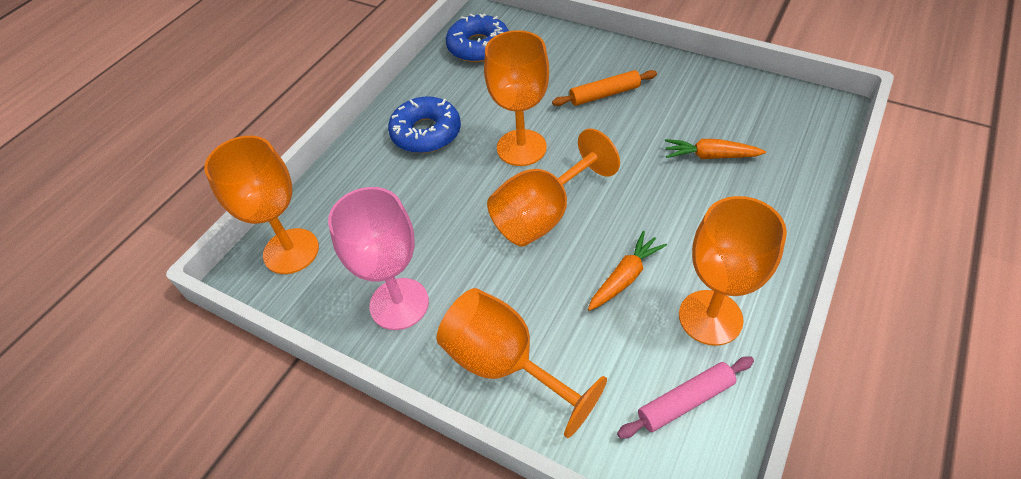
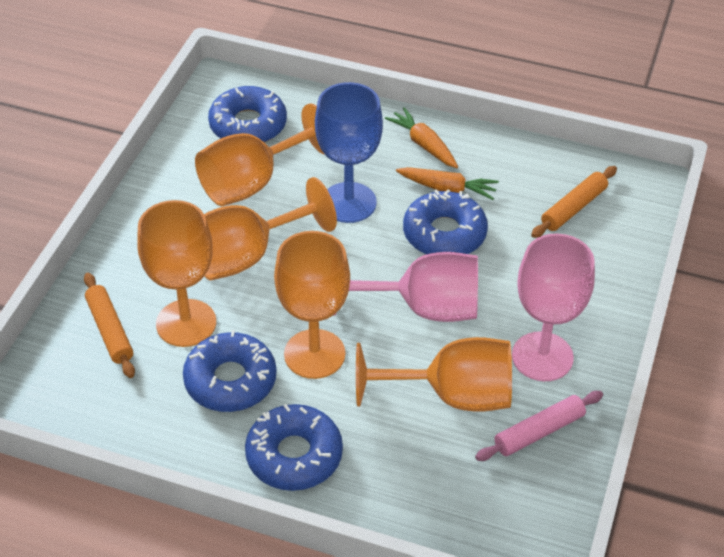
blue donut: 2 -> 4
blue goblet: 0 -> 1
orange rolling pin: 1 -> 2
pink goblet: 1 -> 2

